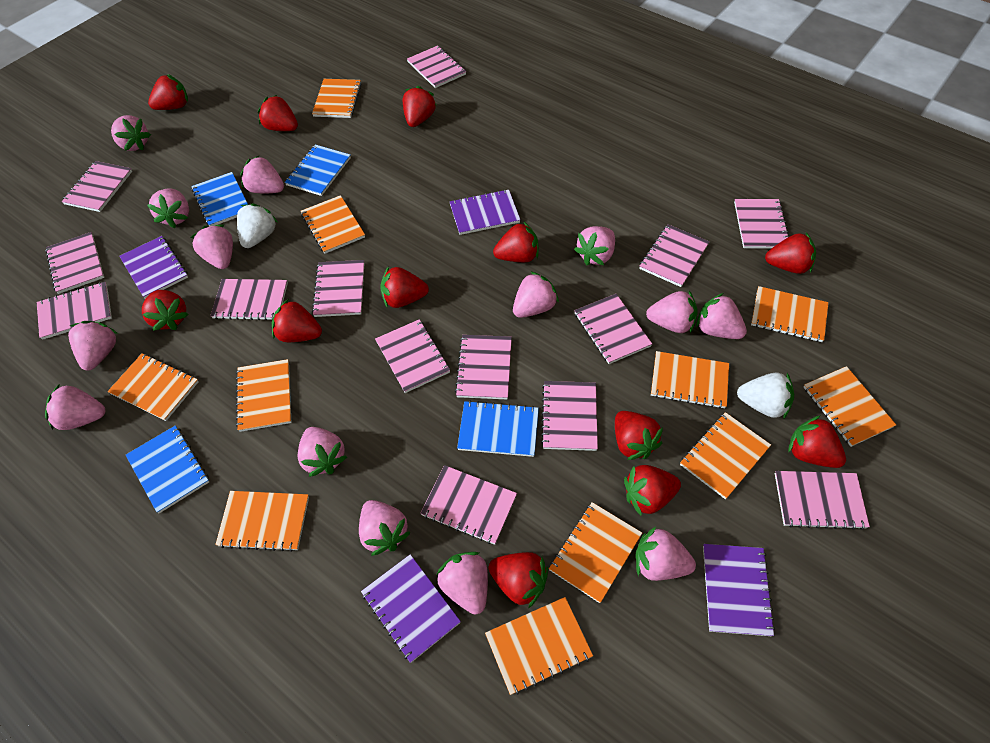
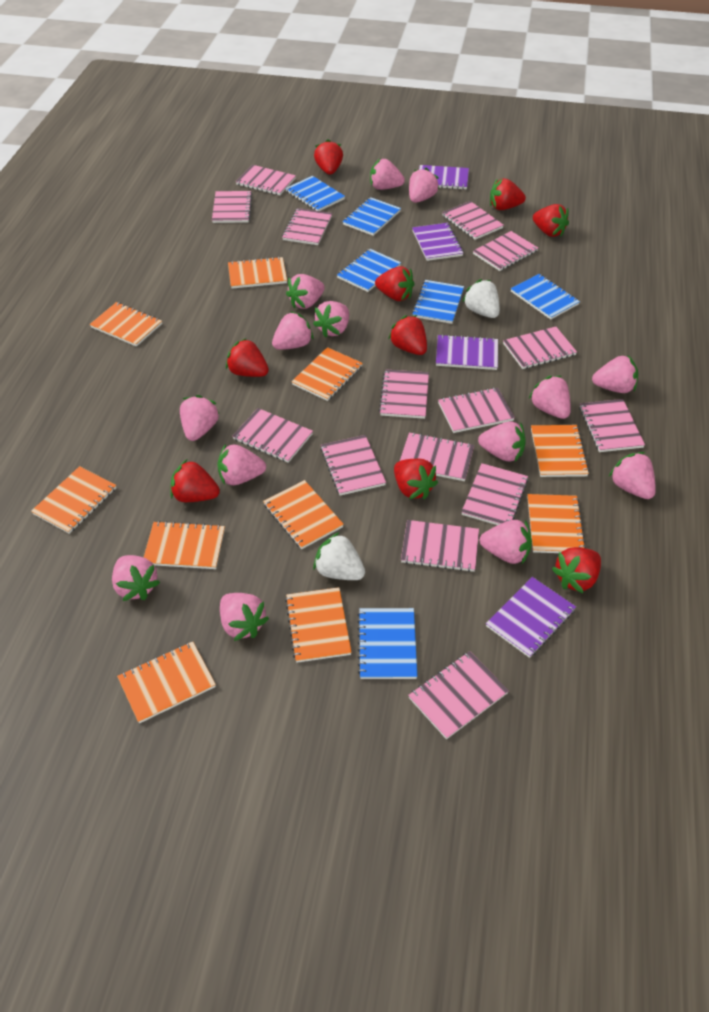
blue notebook: 4 -> 6
orange notebook: 11 -> 10
pink notebook: 14 -> 15
red strawberry: 12 -> 9

